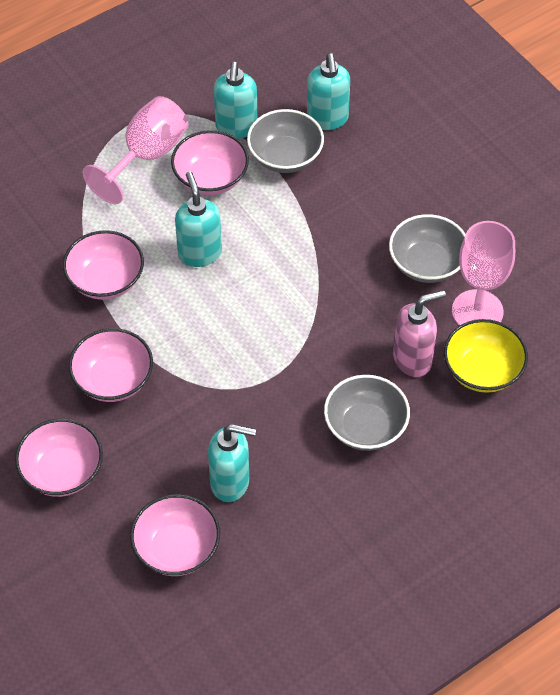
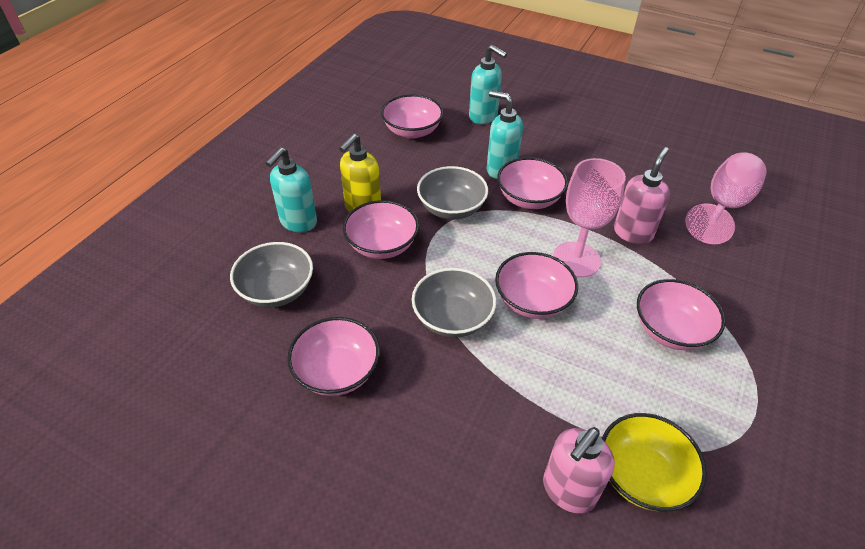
pink bowl: 5 -> 6
pink soap dispenser: 1 -> 2
turquoise soap dispenser: 4 -> 3
yellow soap dispenser: 0 -> 1

